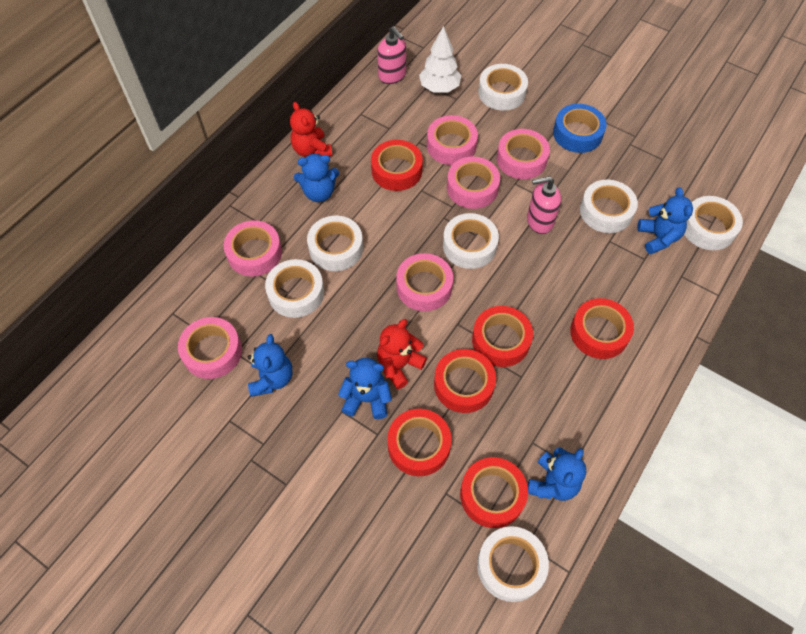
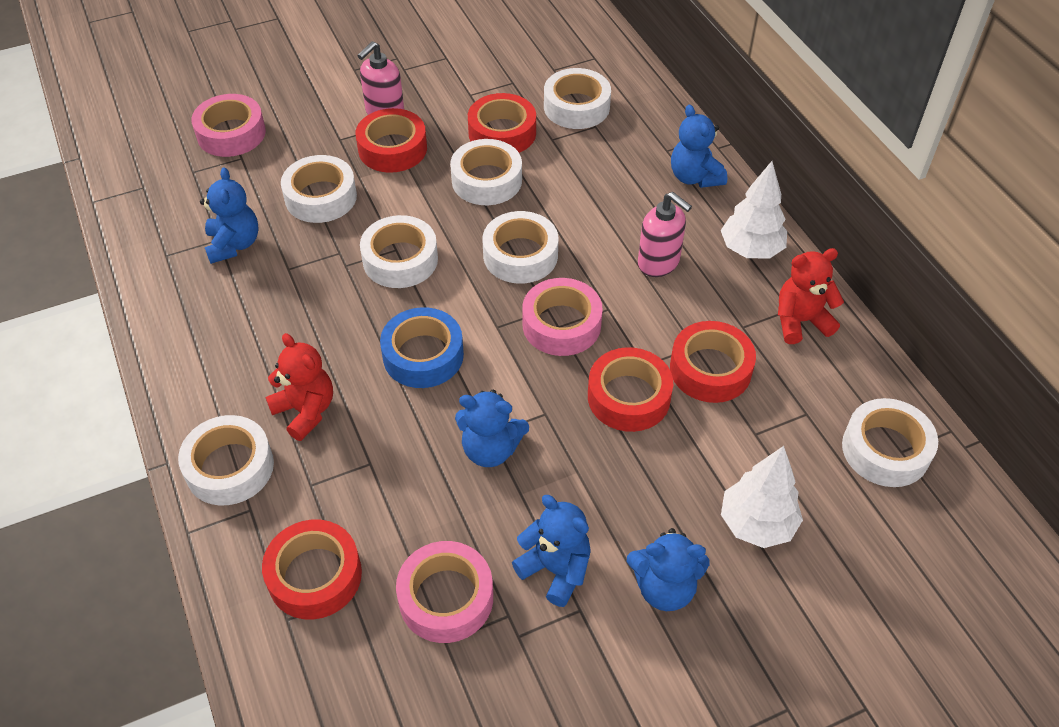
pink tape: 6 -> 3
red tape: 6 -> 5
white tree: 1 -> 2

